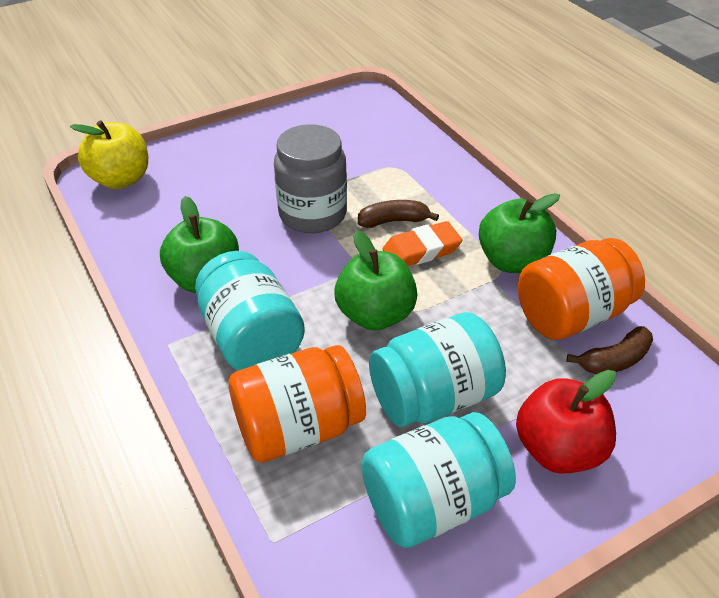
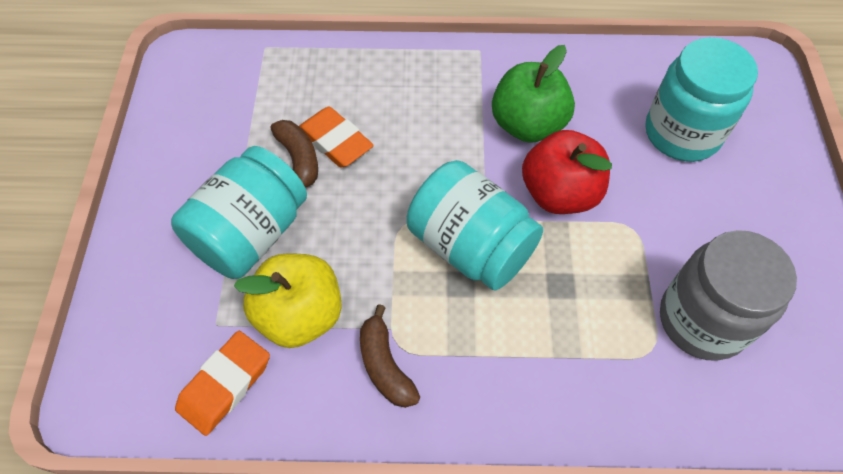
green apple: 3 -> 1
orange eraser: 1 -> 2
orange jar: 2 -> 0

